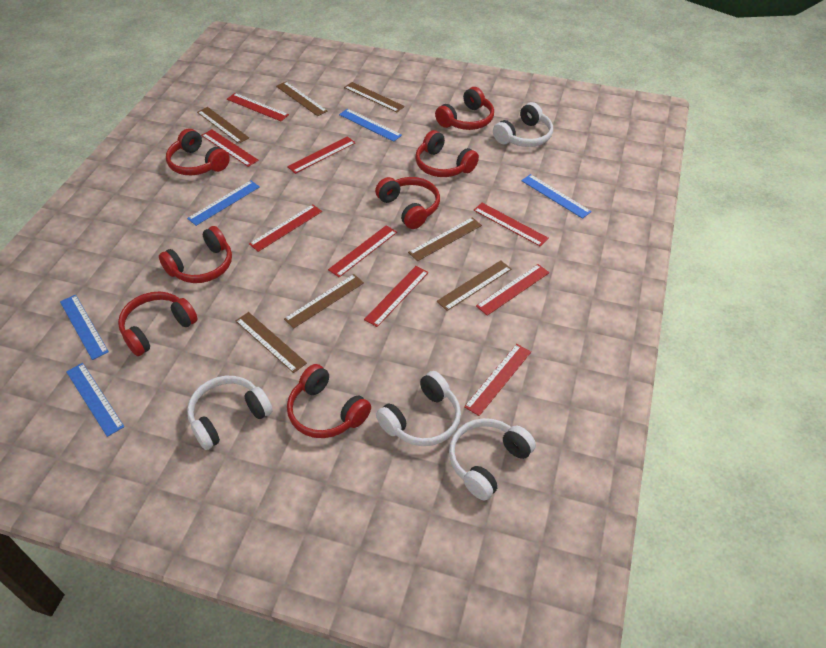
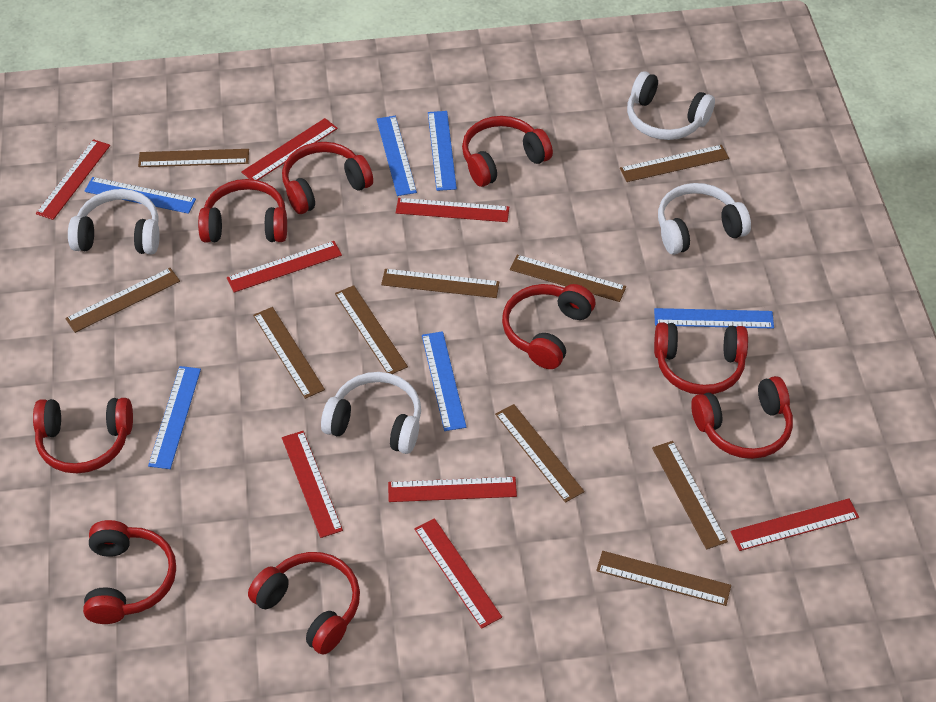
blue ruler: 5 -> 6
brown ruler: 7 -> 10
red headphones: 7 -> 9
red ruler: 9 -> 8

